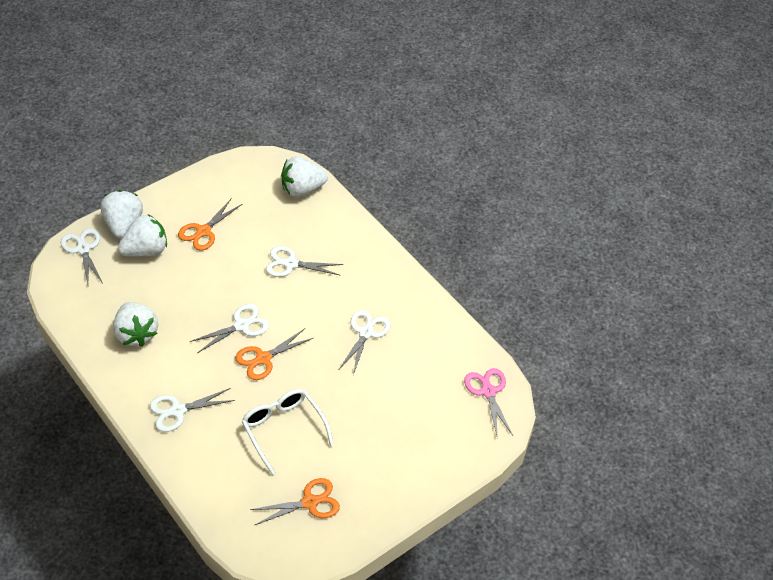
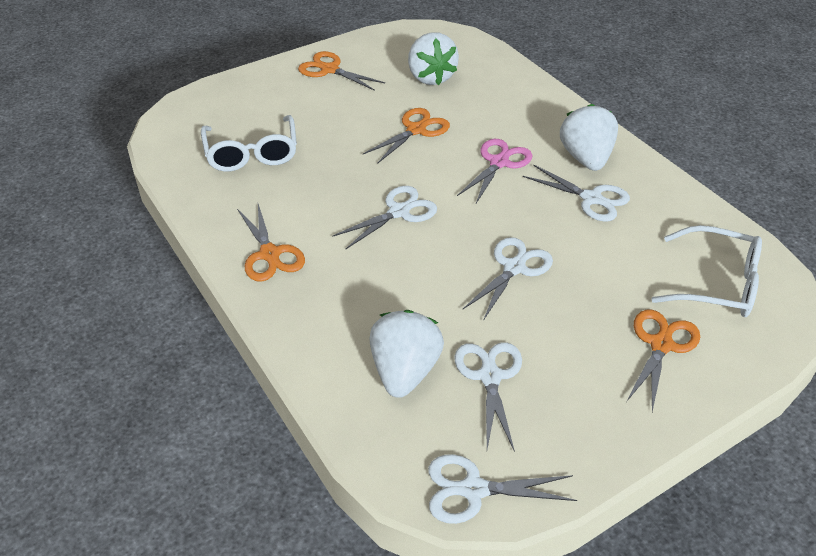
orange scissors: 3 -> 4
white glasses: 1 -> 2
white strawberry: 4 -> 3

